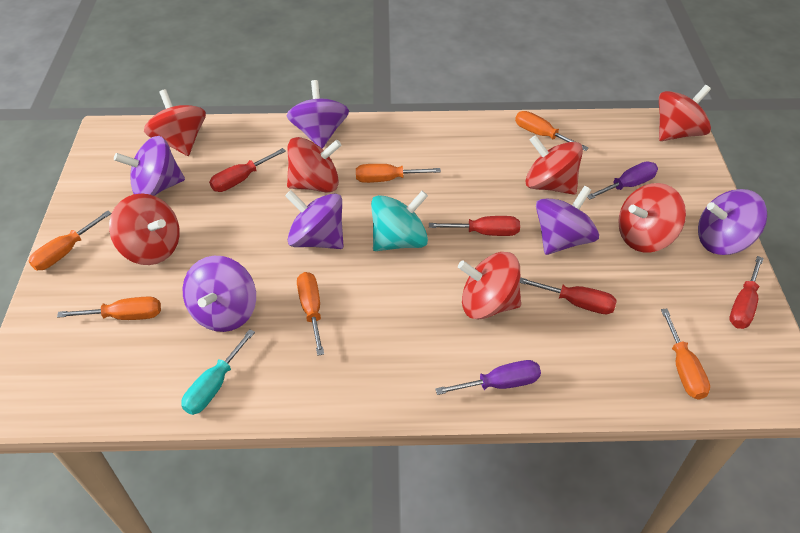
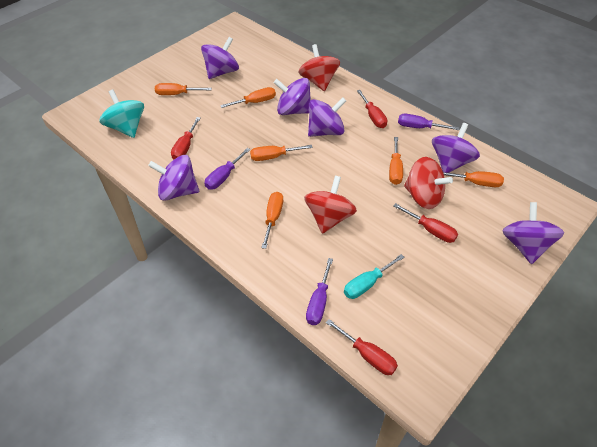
purple screwdriver: 2 -> 3
red spinning top: 7 -> 3

